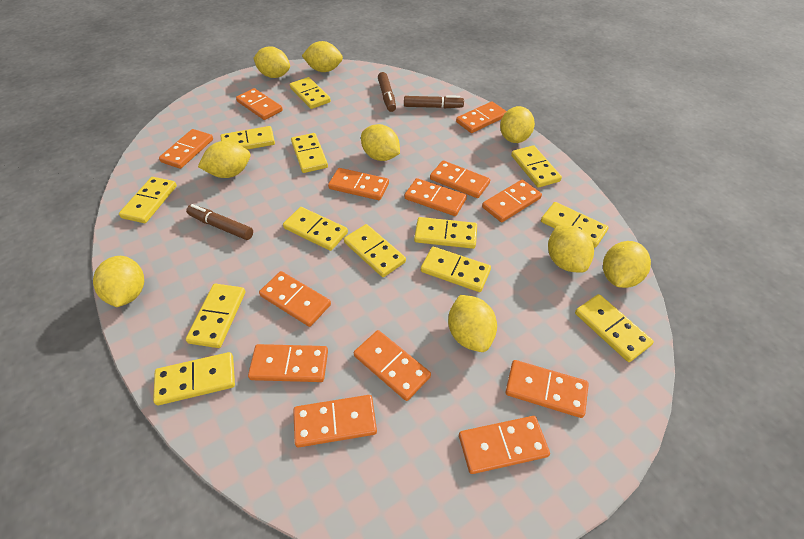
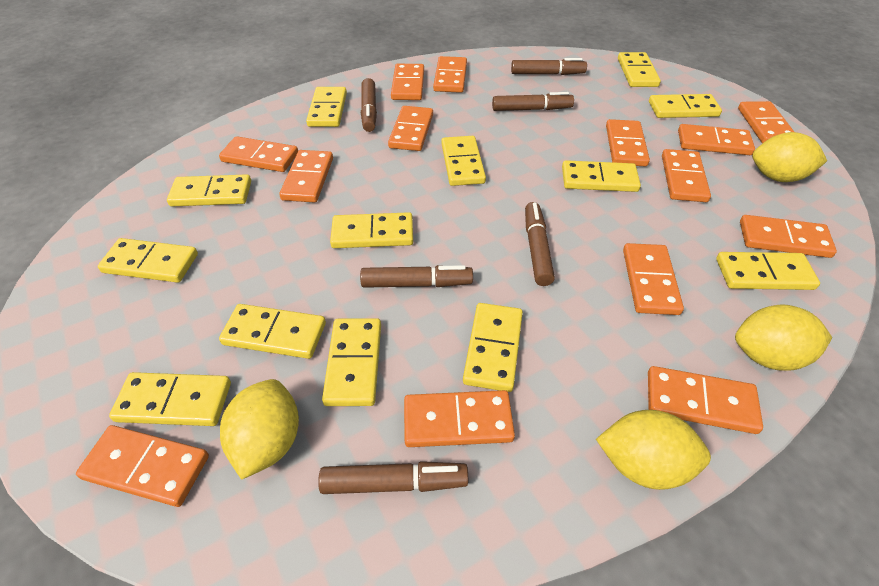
brown marker: 3 -> 6
orange domino: 13 -> 14
yellow lemon: 9 -> 4

